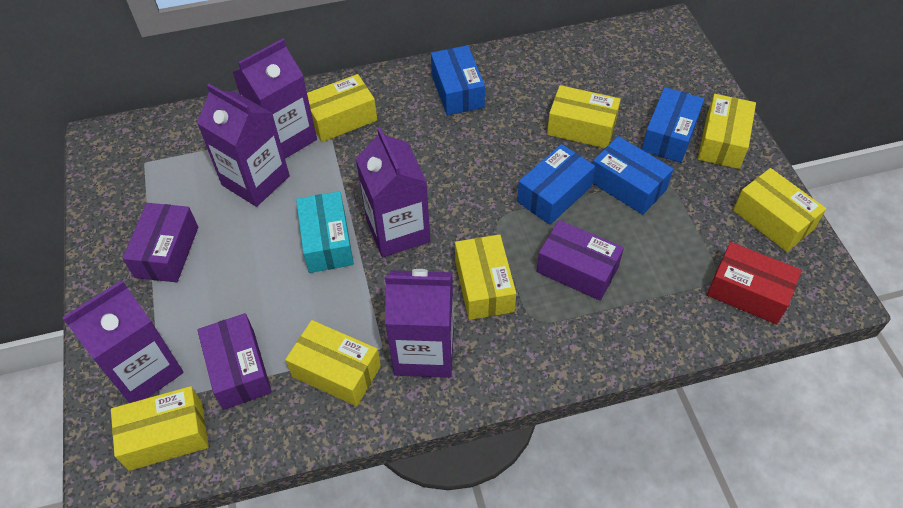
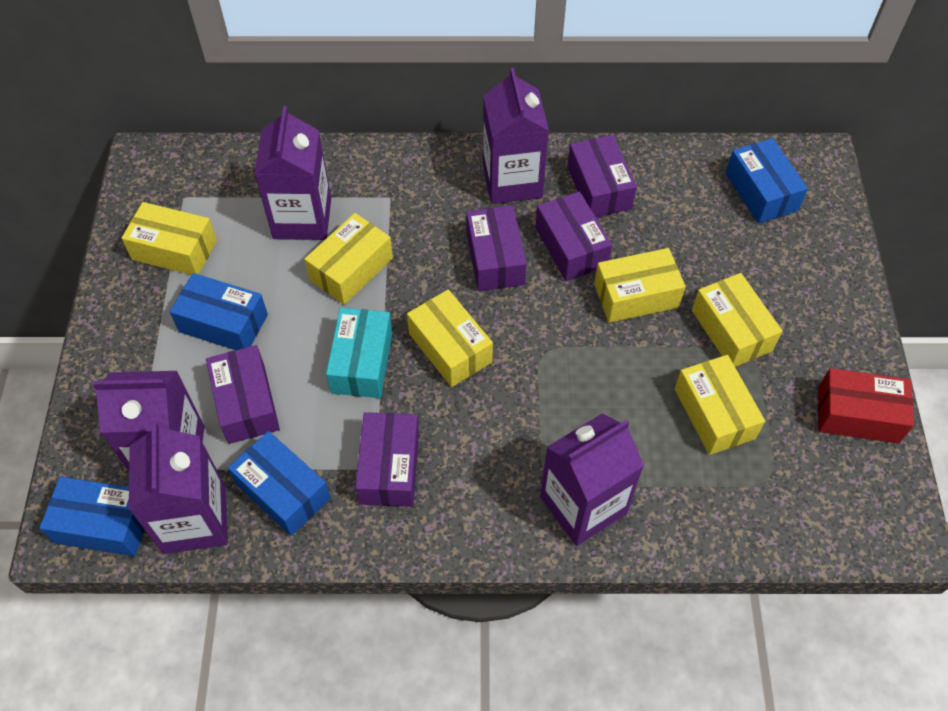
purple box: 3 -> 5
yellow box: 7 -> 6

